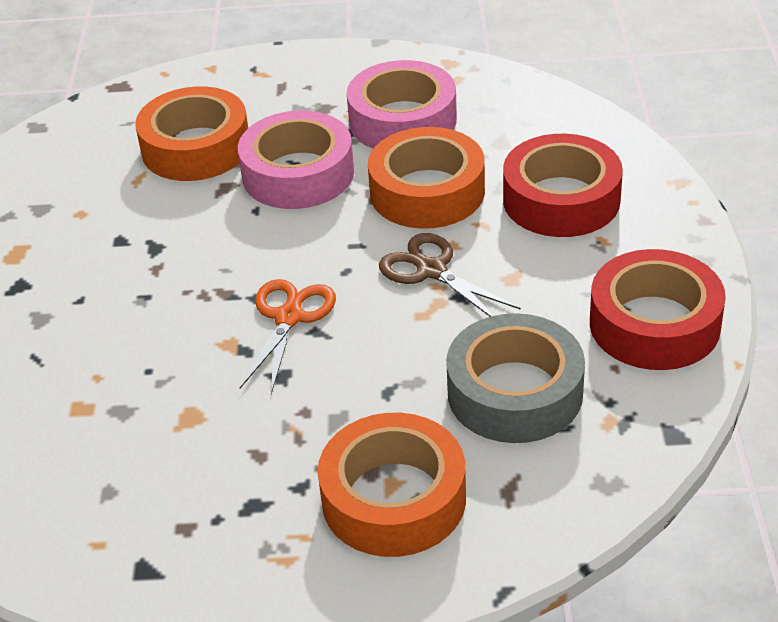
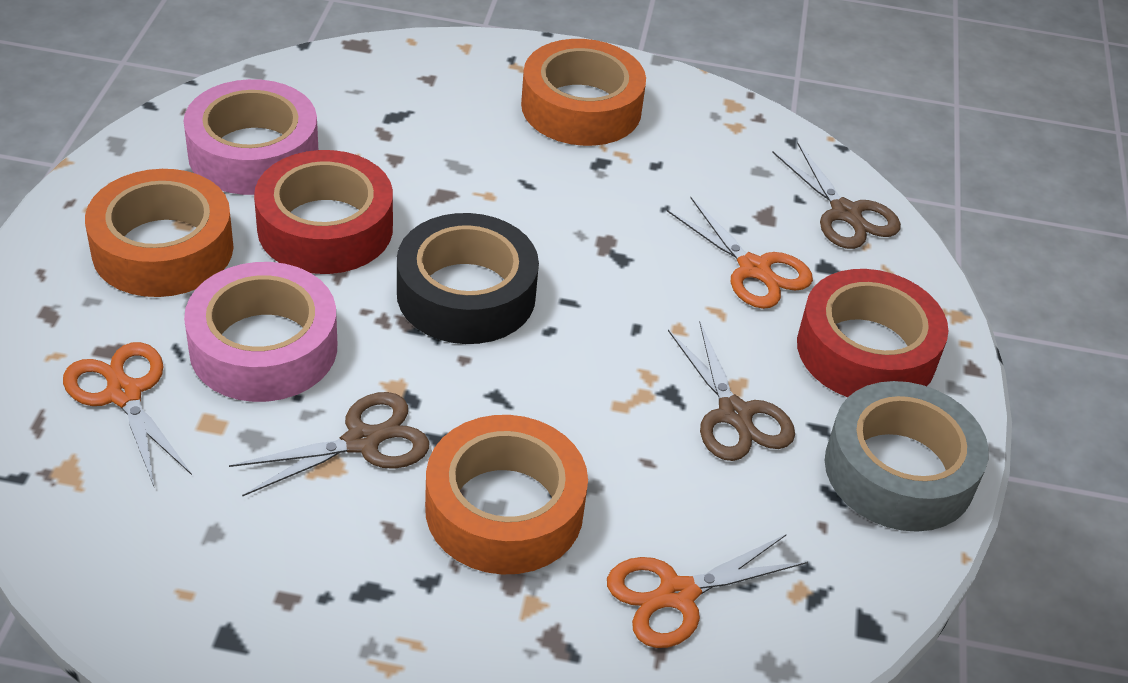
black tape: 0 -> 1
brown scissors: 1 -> 3
orange scissors: 1 -> 3

